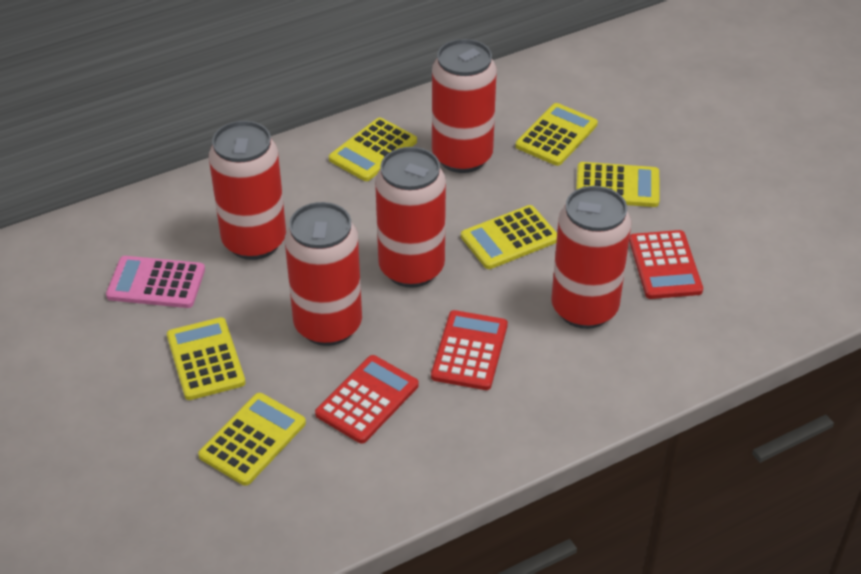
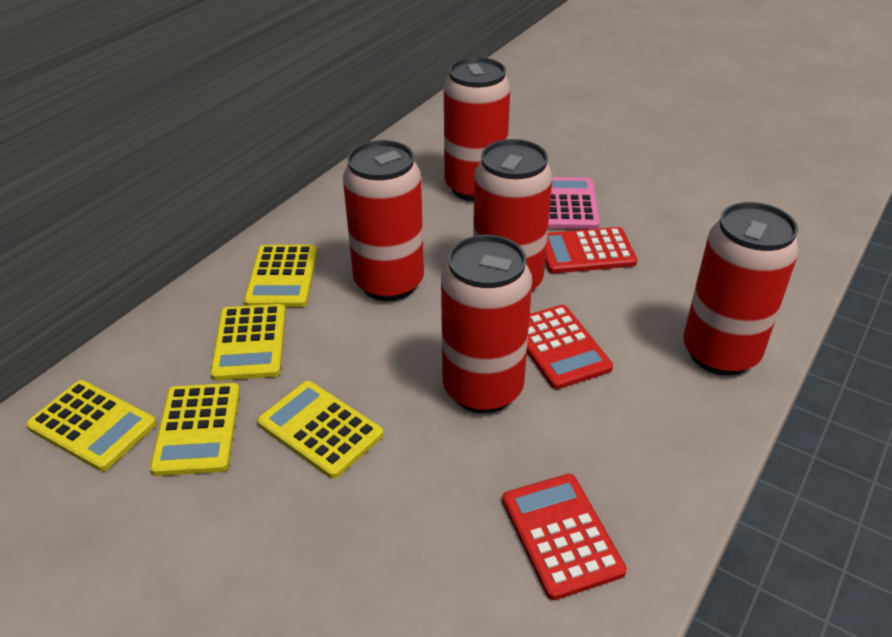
yellow calculator: 6 -> 5

